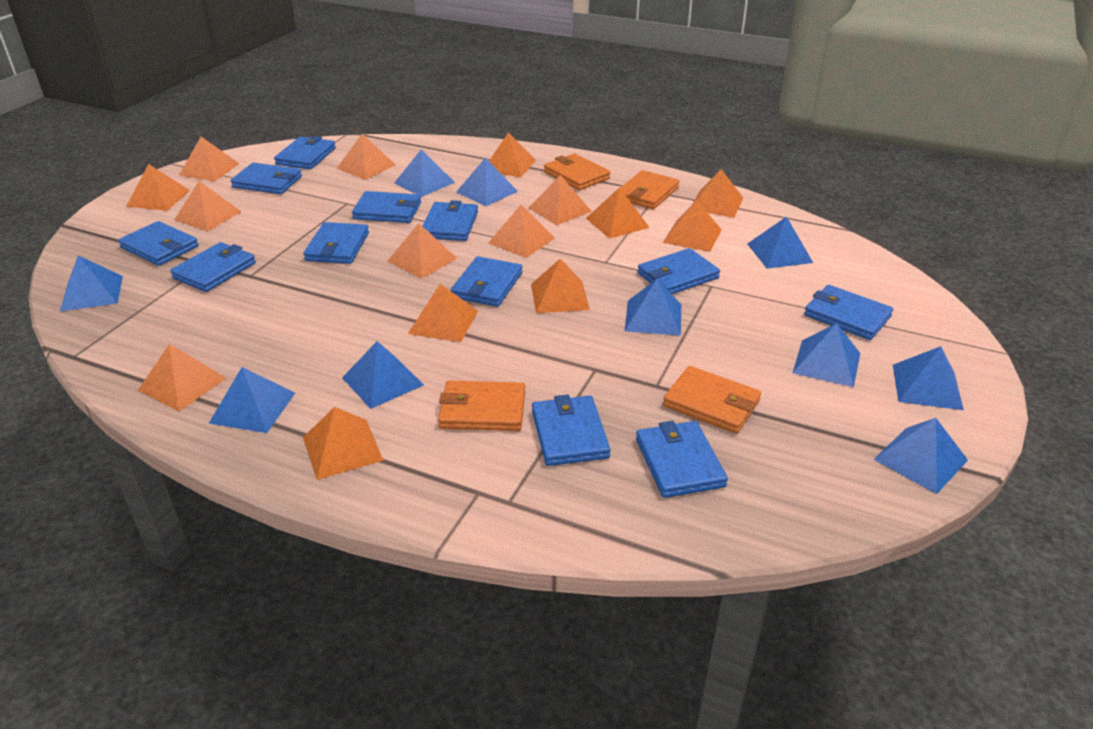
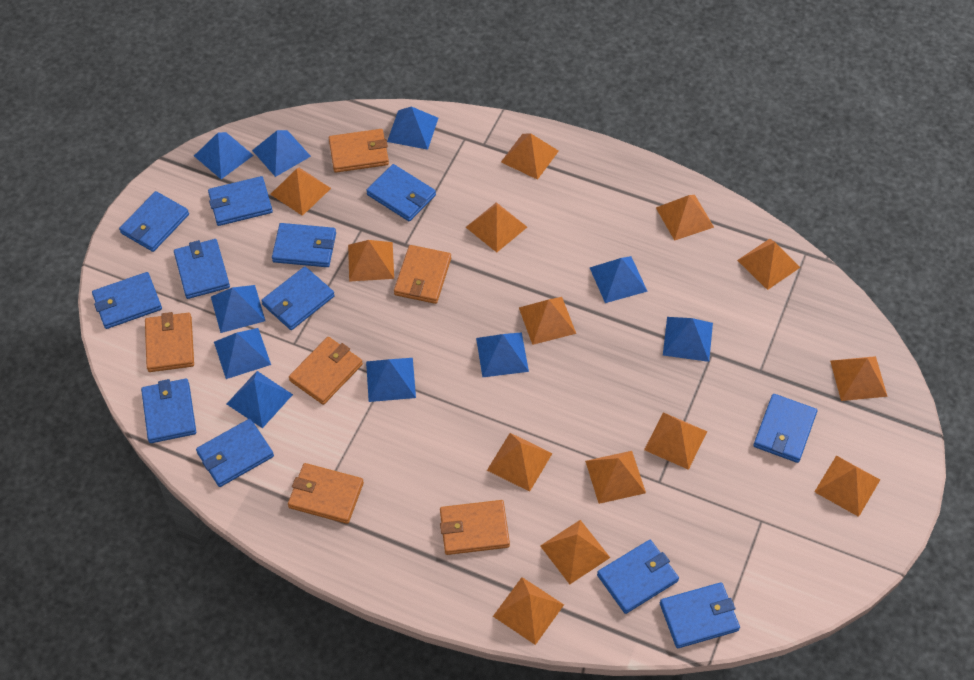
orange pyramid: 15 -> 14
orange wallet: 4 -> 6

